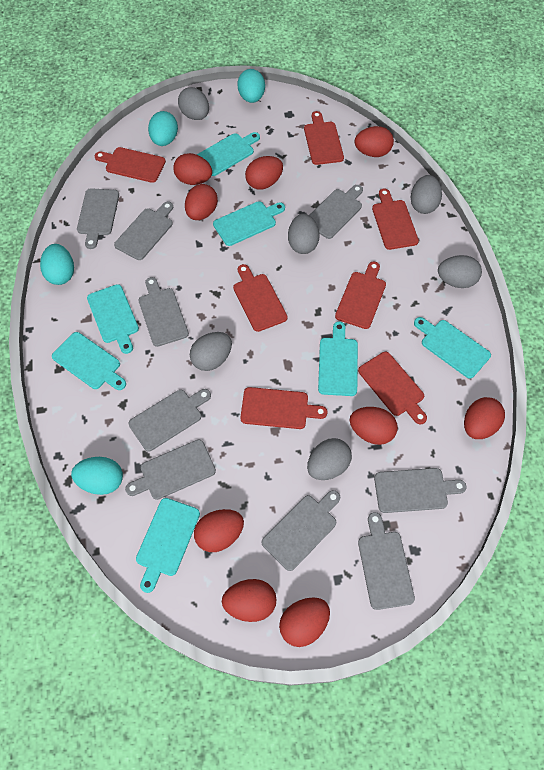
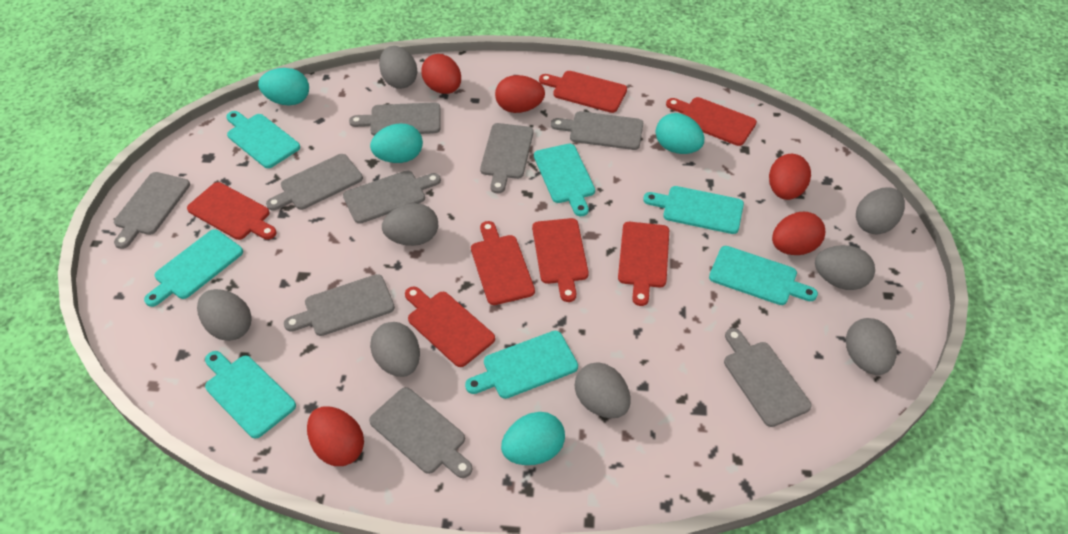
grey egg: 6 -> 8
red egg: 9 -> 5

